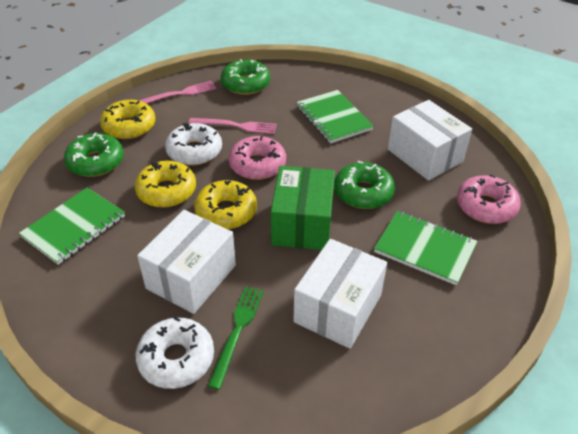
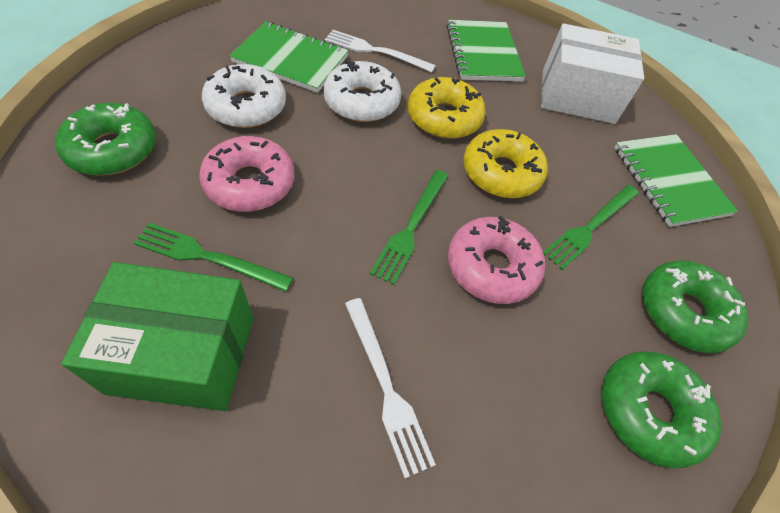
green fork: 1 -> 3
pink fork: 2 -> 0
white box: 3 -> 1
white fork: 0 -> 2
yellow donut: 3 -> 2

